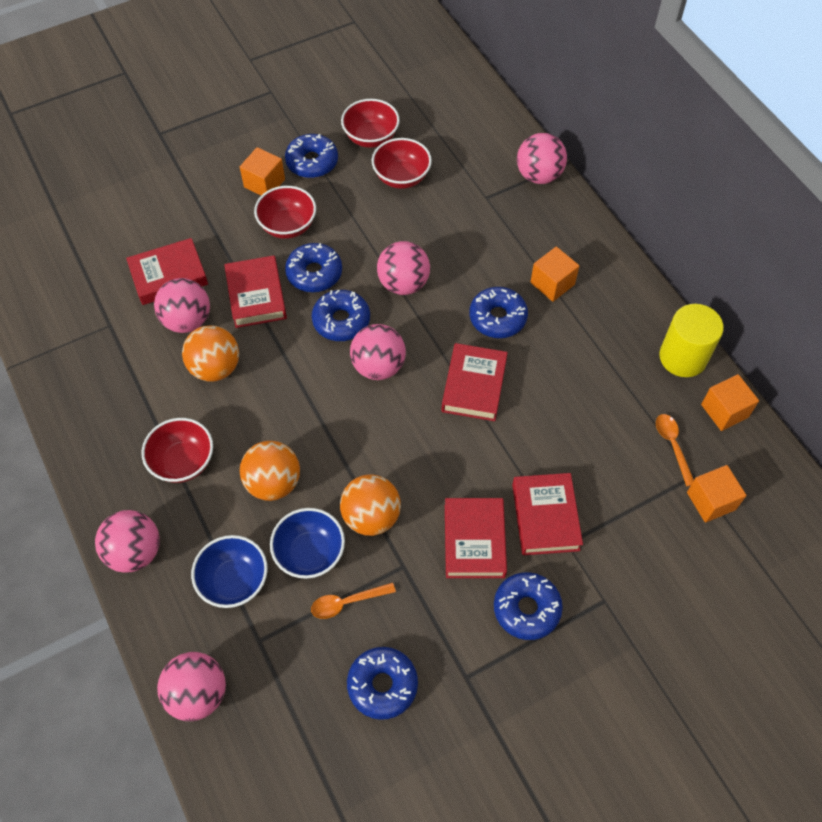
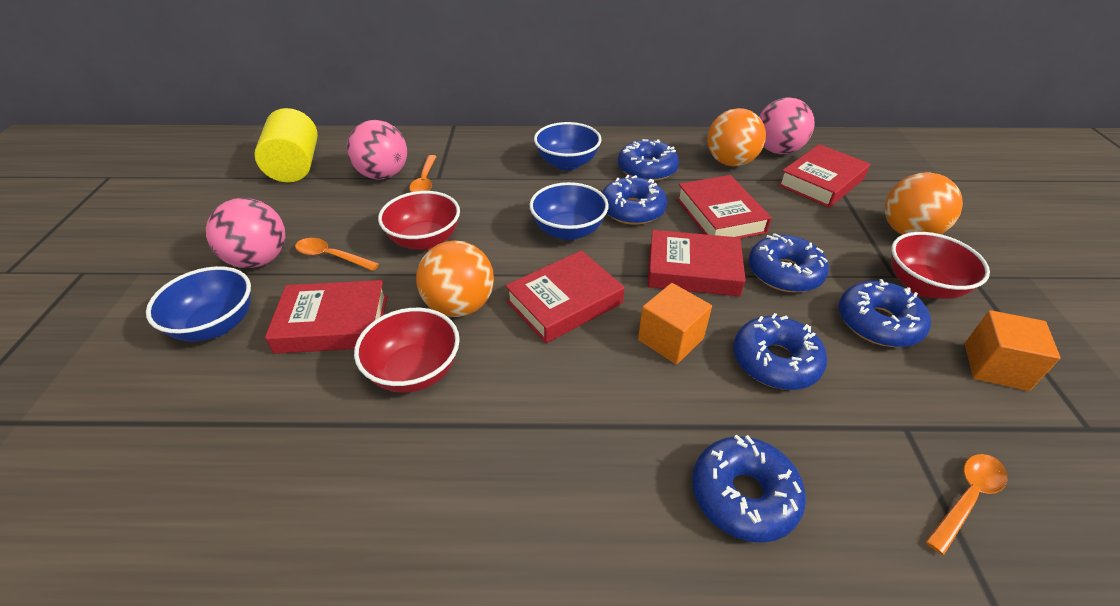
blue bowl: 2 -> 3
orange cube: 4 -> 2
orange spoon: 2 -> 3
pink ball: 6 -> 3
red bowl: 4 -> 3

